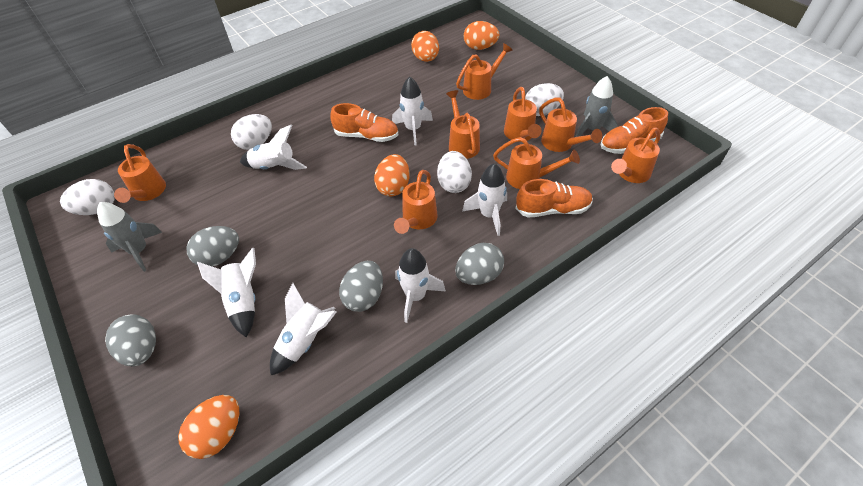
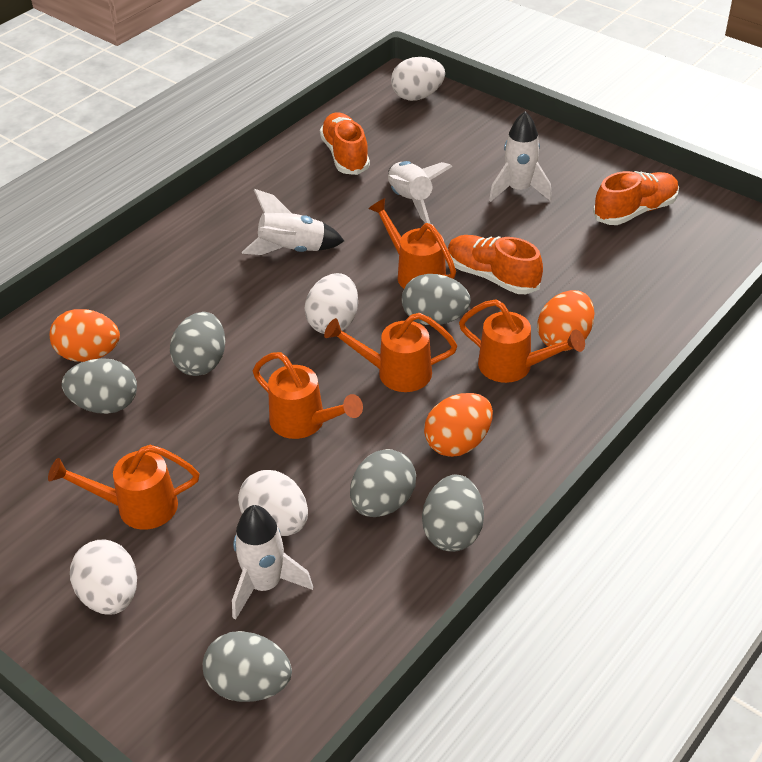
grey egg: 4 -> 6
grey rocket: 2 -> 0
orange egg: 4 -> 3
orange watering can: 8 -> 5
white rocket: 6 -> 4

